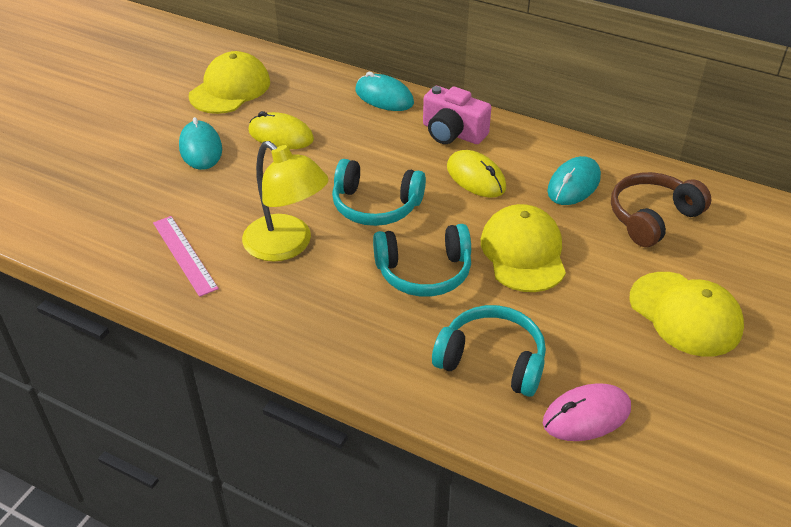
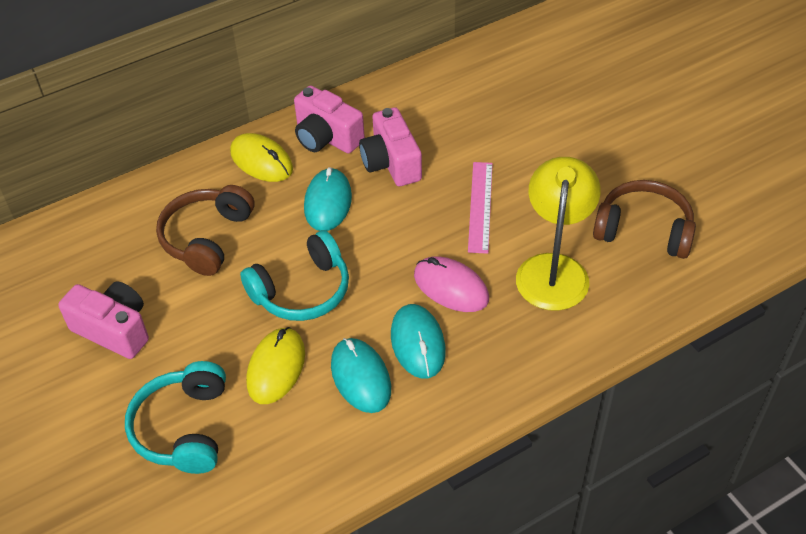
brown headphones: 1 -> 2
pink camera: 1 -> 3
turquoise headphones: 3 -> 2
yellow cap: 3 -> 0

